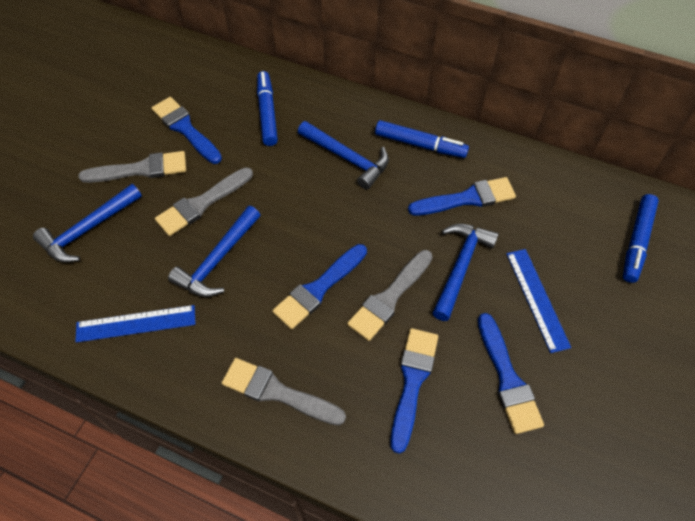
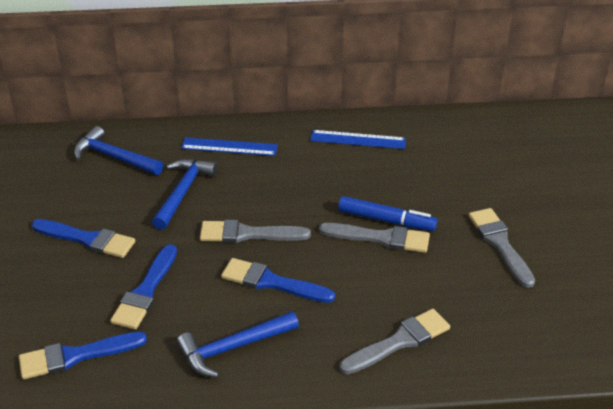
blue brush: 5 -> 4
blue hammer: 4 -> 3
blue marker: 3 -> 1

